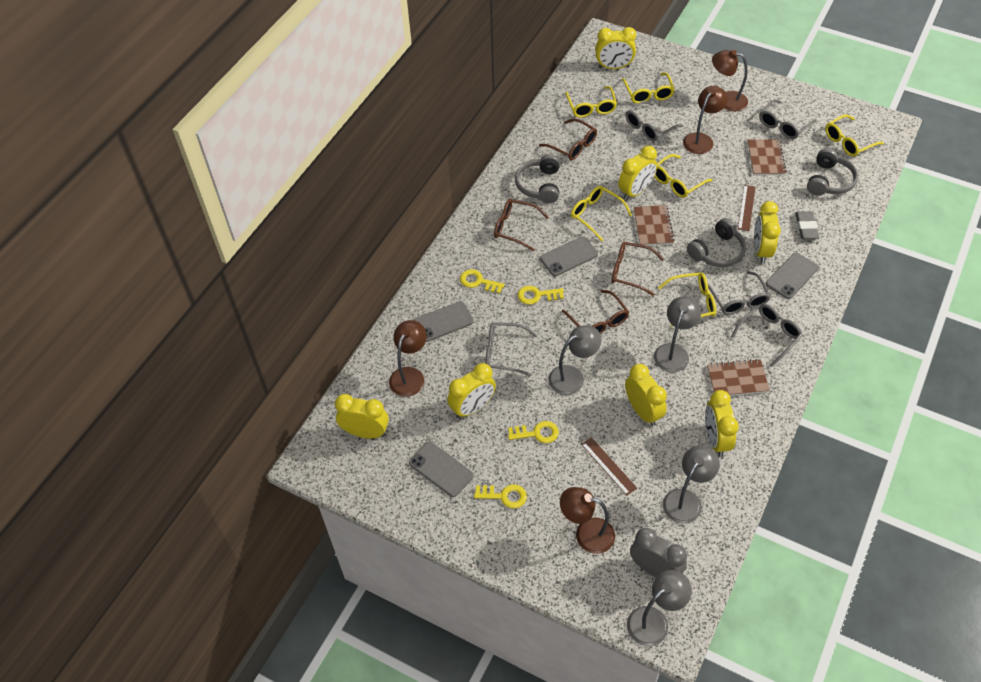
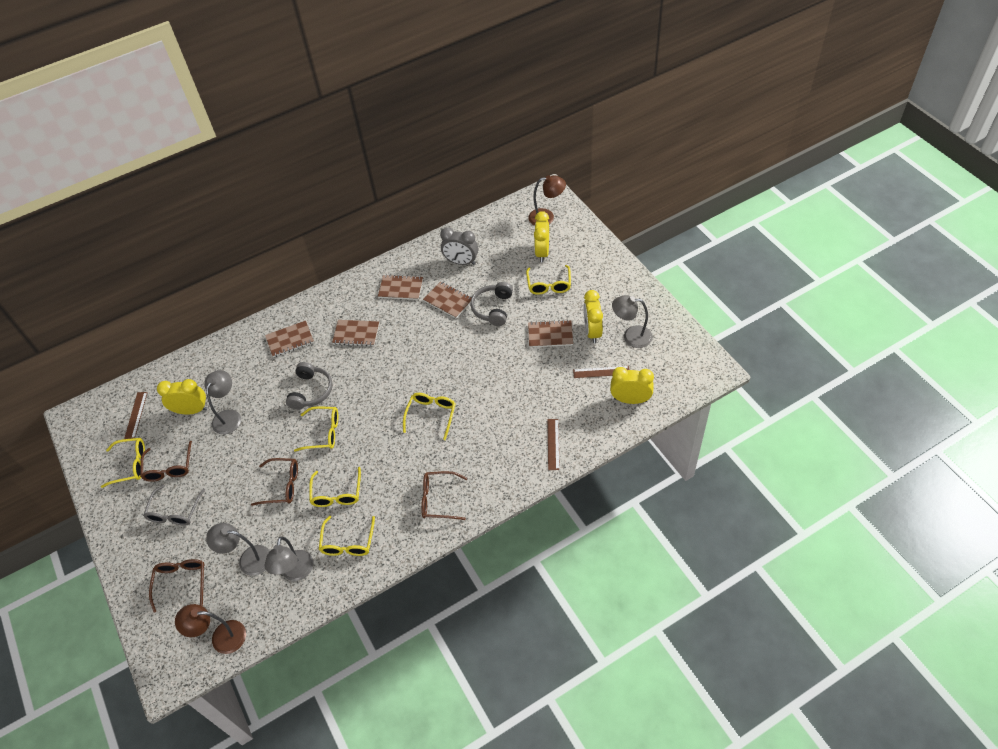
brown lamp: 4 -> 2
brown notebook: 3 -> 5
brown ruler: 2 -> 3
grey eraser: 1 -> 0
grey glasses: 5 -> 1
grey headphones: 3 -> 2
grey phone: 4 -> 0
yellow clock: 7 -> 4
yellow key: 4 -> 0

